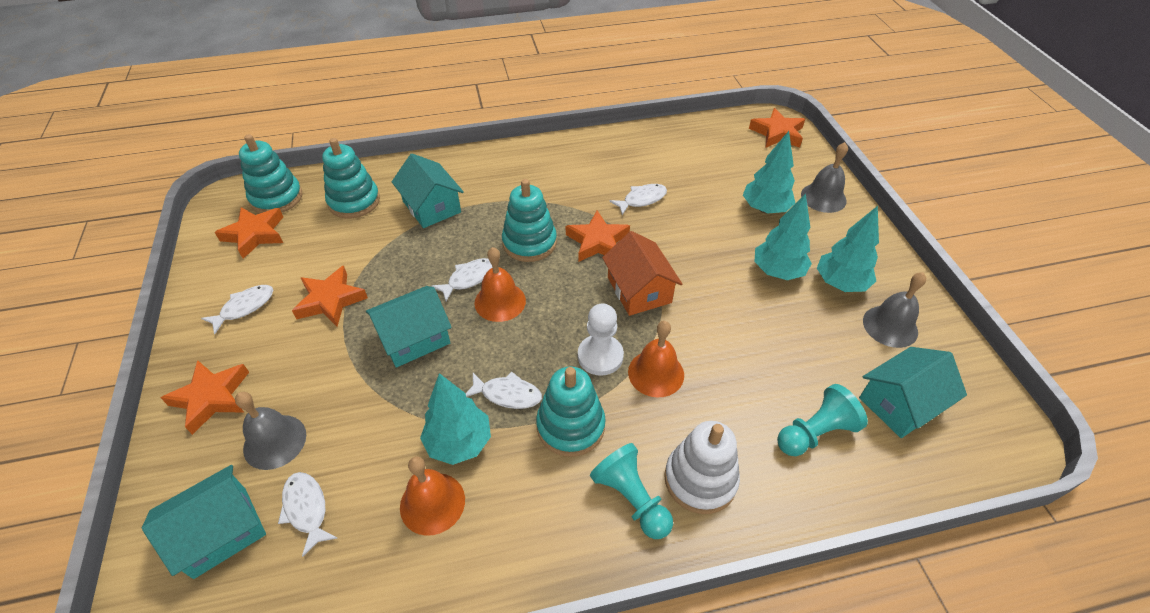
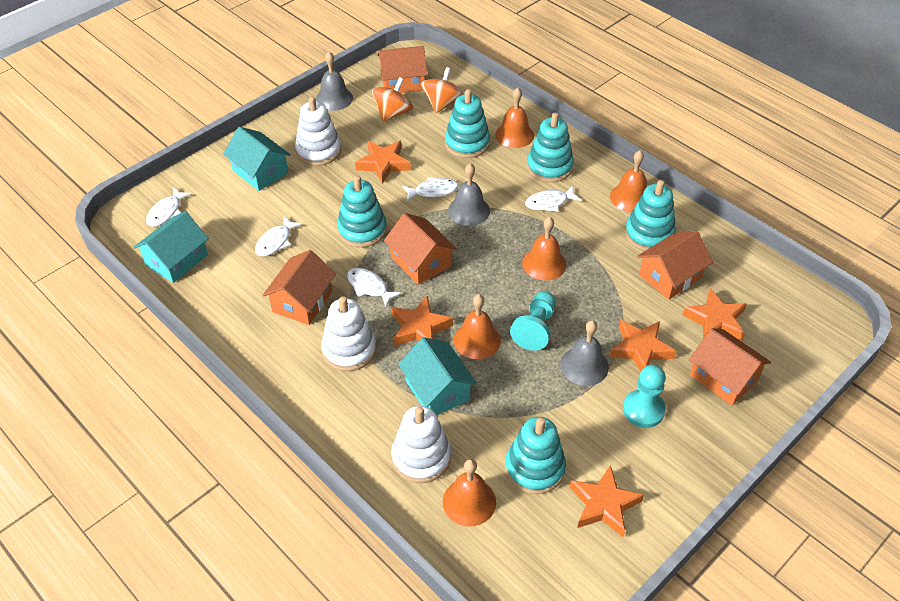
orange bell: 3 -> 5
orange house: 1 -> 5
orange spinning top: 0 -> 2
turquoise house: 4 -> 3
turquoise stacking toy: 4 -> 5
turquoise tree: 4 -> 0
white pawn: 1 -> 0
white stacking toy: 1 -> 3

